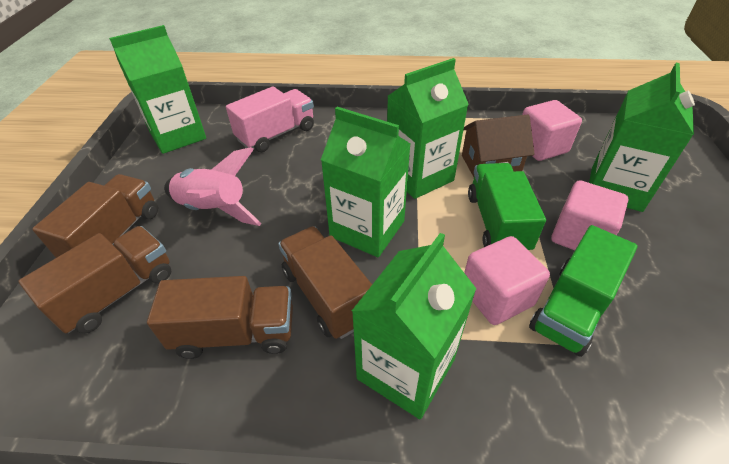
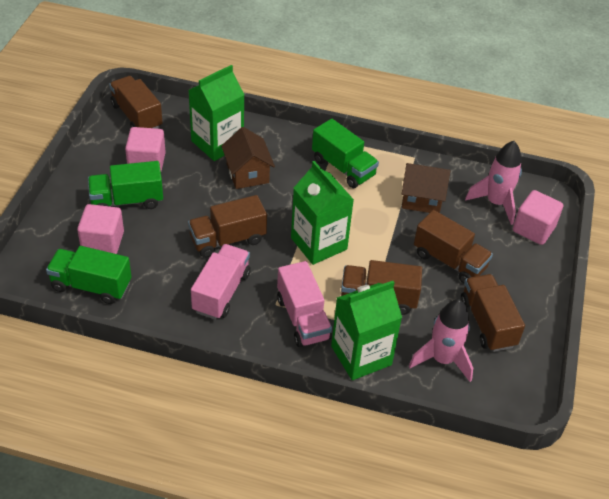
brown house: 1 -> 2
brown truck: 4 -> 5
green carton: 5 -> 3
green truck: 2 -> 3
pink rocket: 1 -> 2
pink truck: 1 -> 2

